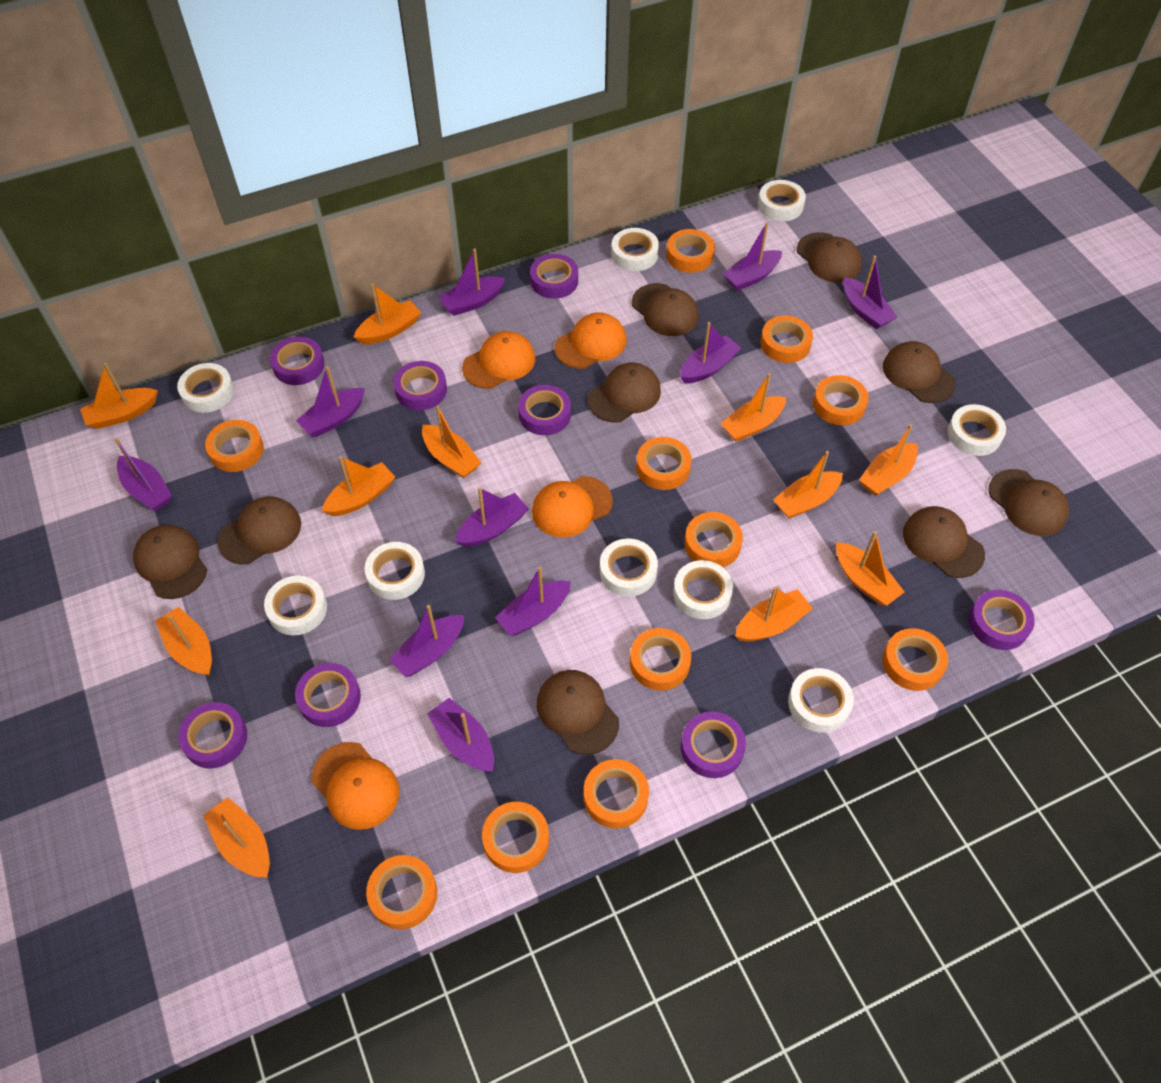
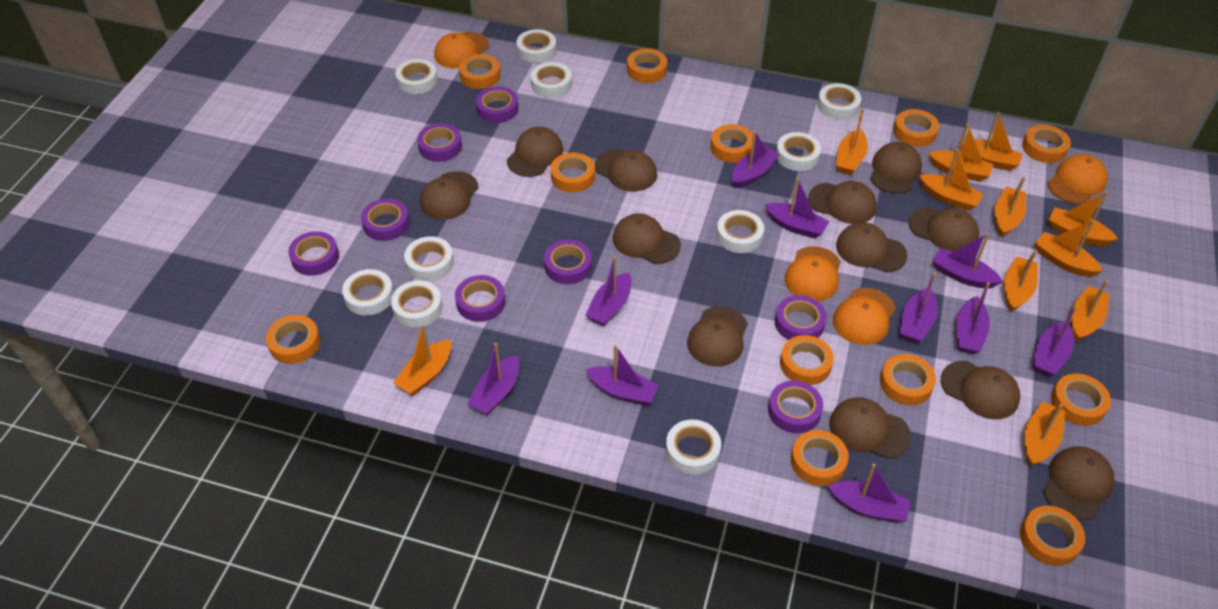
brown cap: 9 -> 12
orange tape: 11 -> 12
white tape: 9 -> 10

